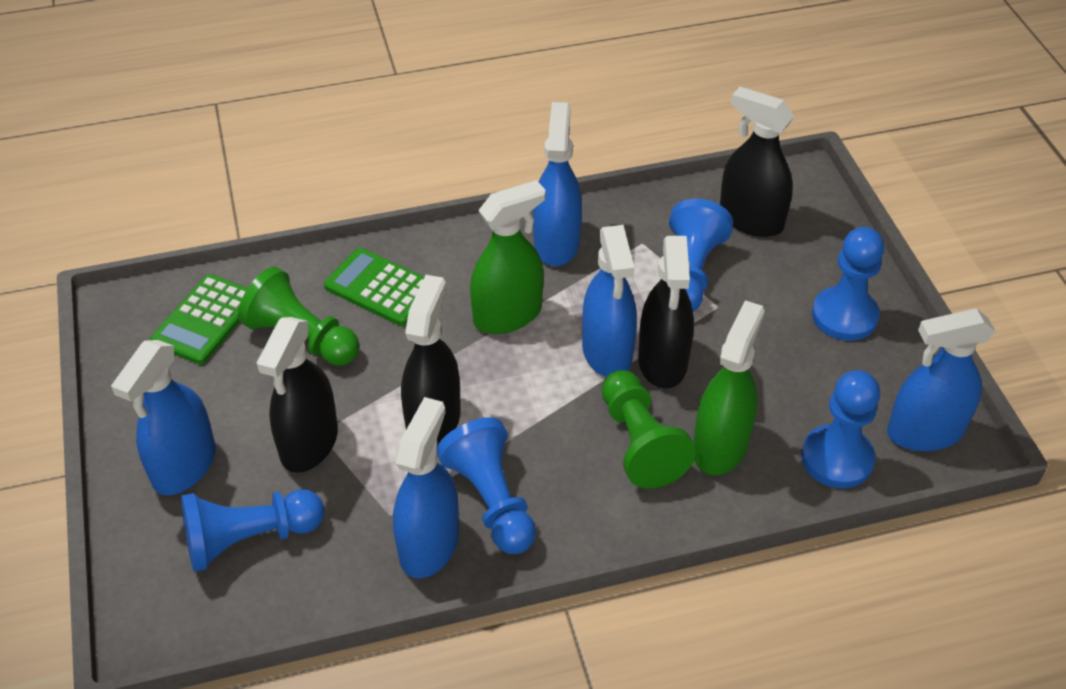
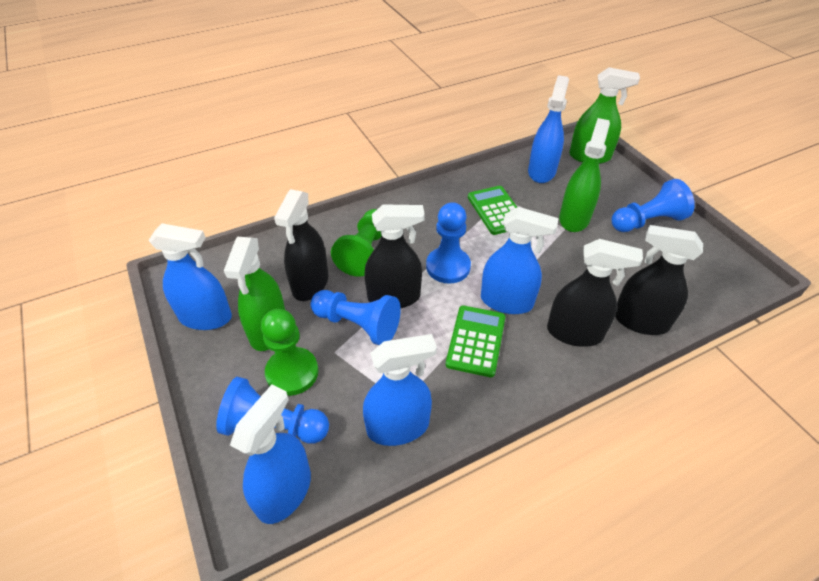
blue pawn: 5 -> 4
green spray bottle: 2 -> 3

